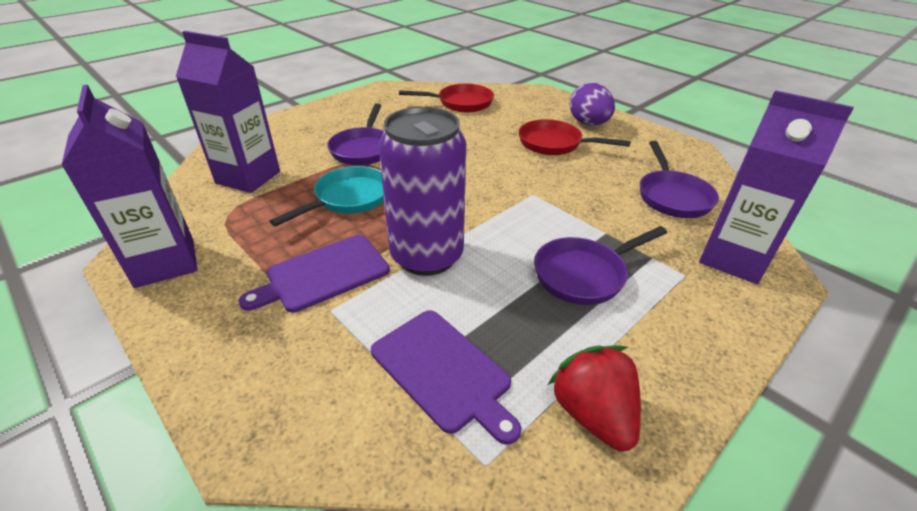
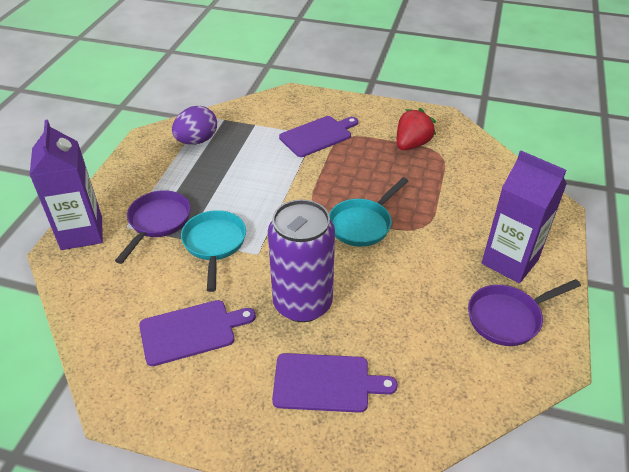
purple carton: 3 -> 2
purple cutting board: 2 -> 3
purple pan: 3 -> 2
red pan: 2 -> 0
turquoise pan: 1 -> 2

